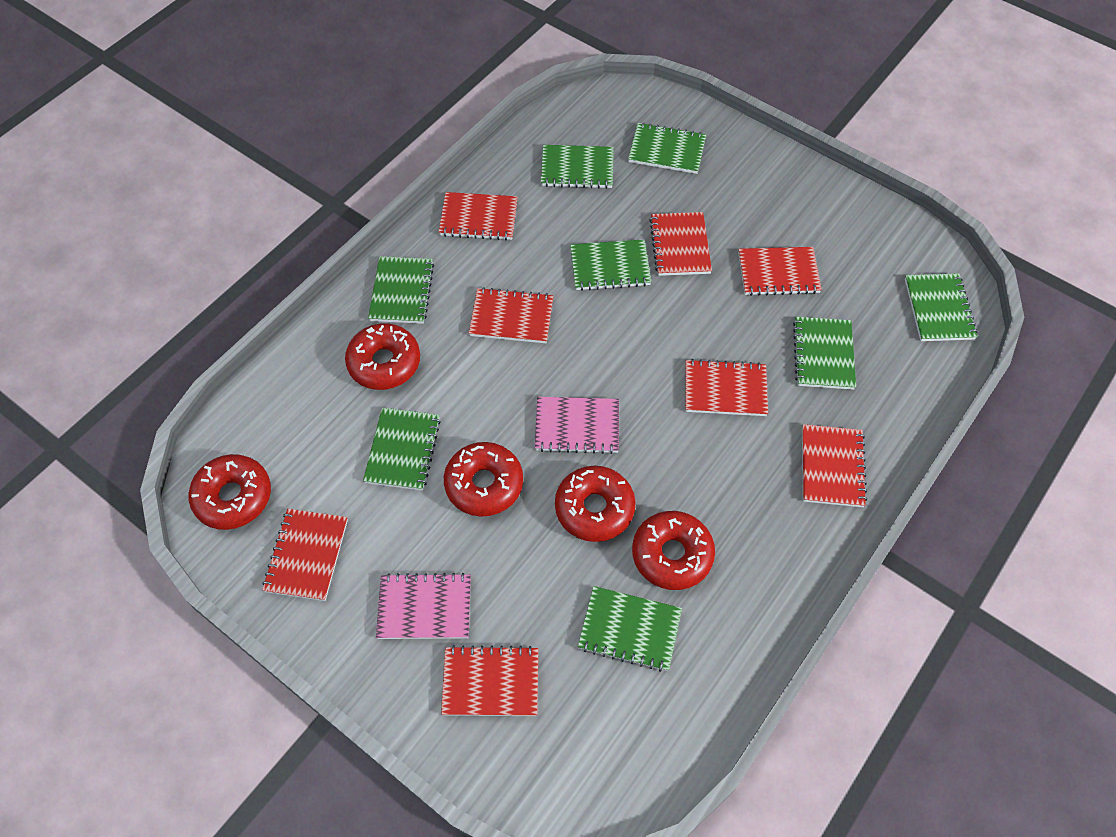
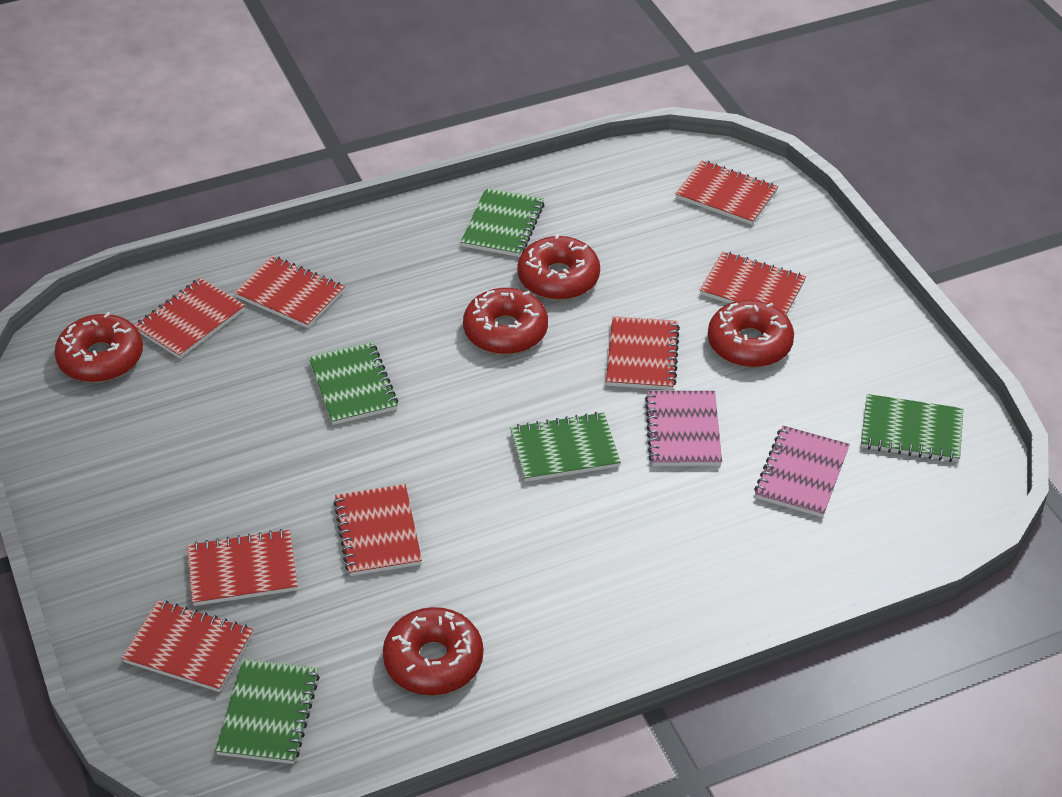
green notebook: 8 -> 5

